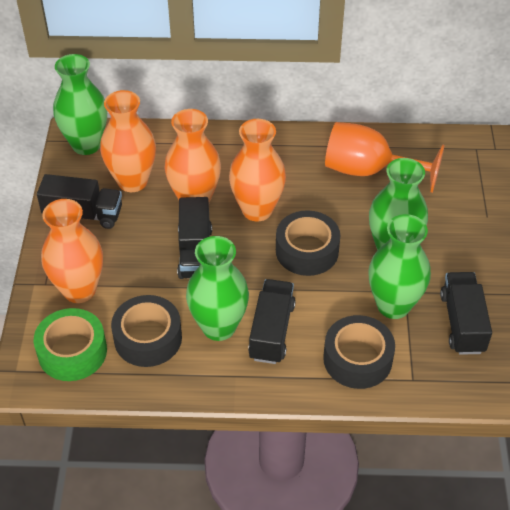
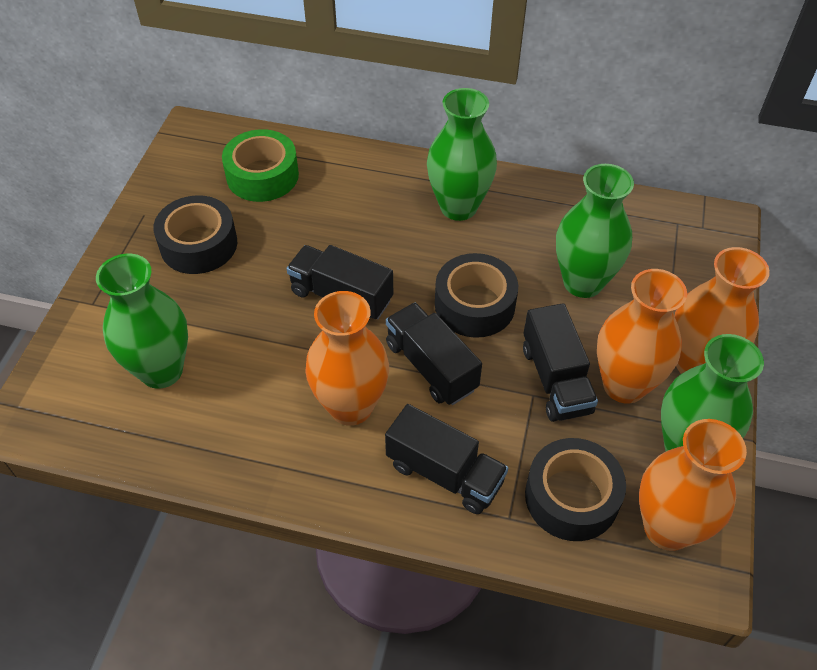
orange goblet: 1 -> 0

